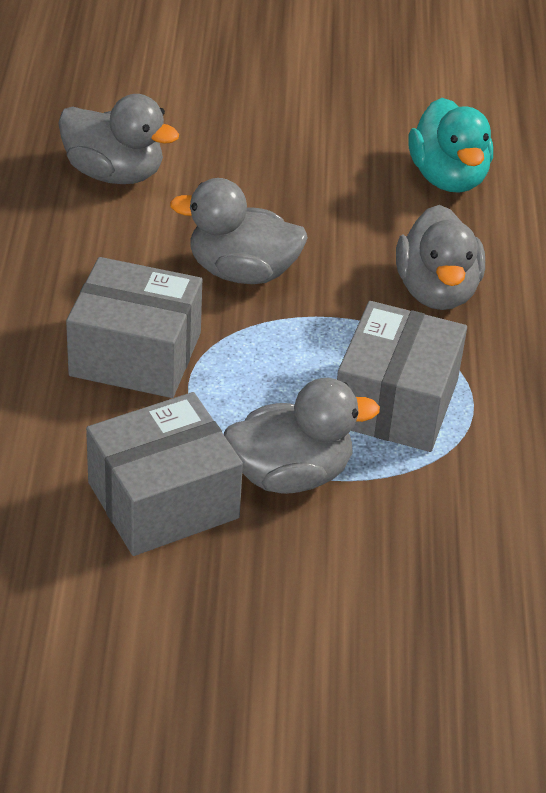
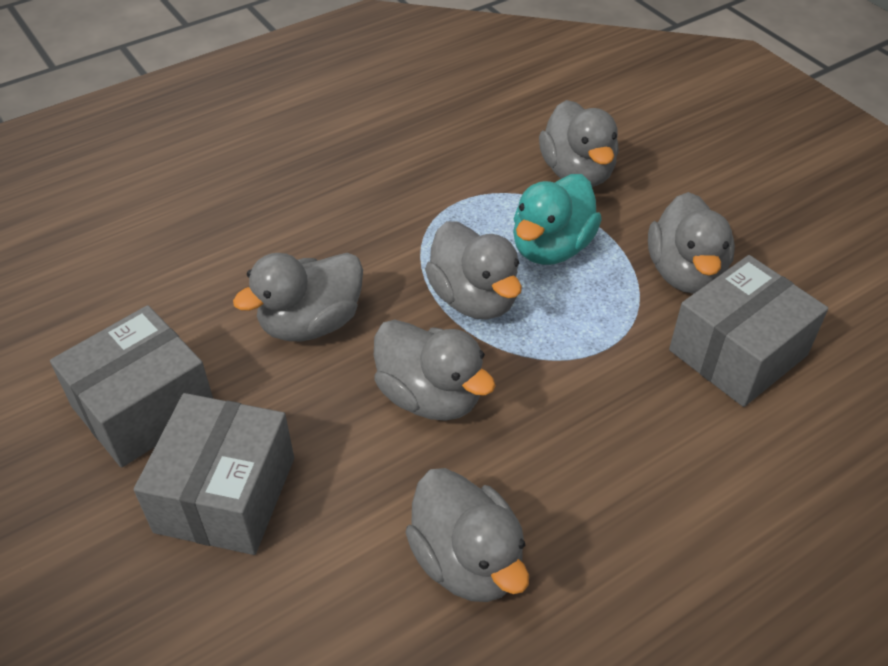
grey duck: 4 -> 6

